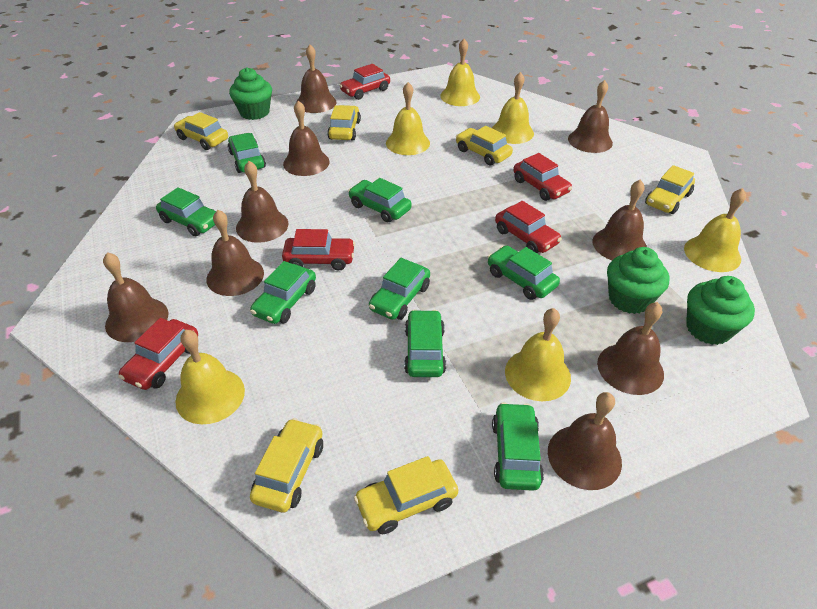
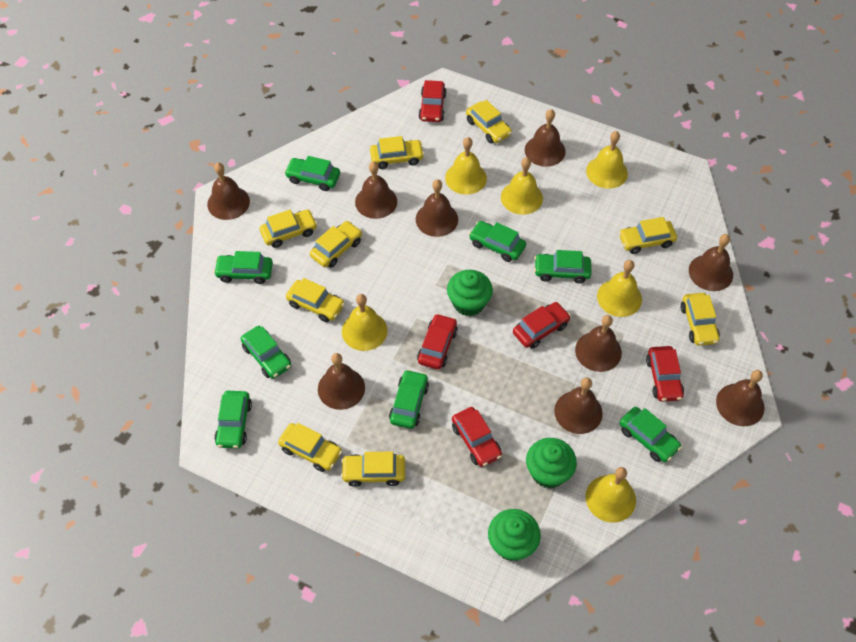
yellow car: 6 -> 9

